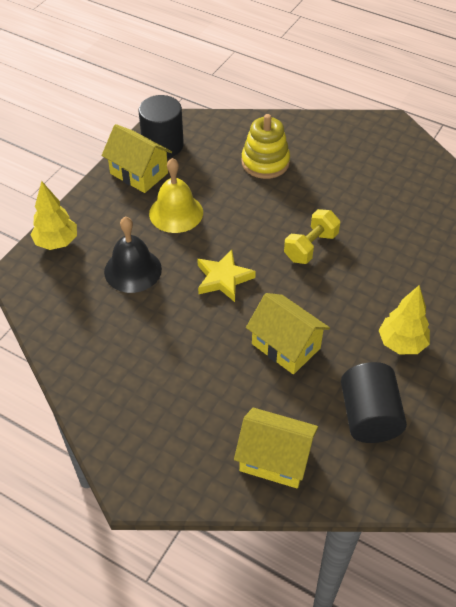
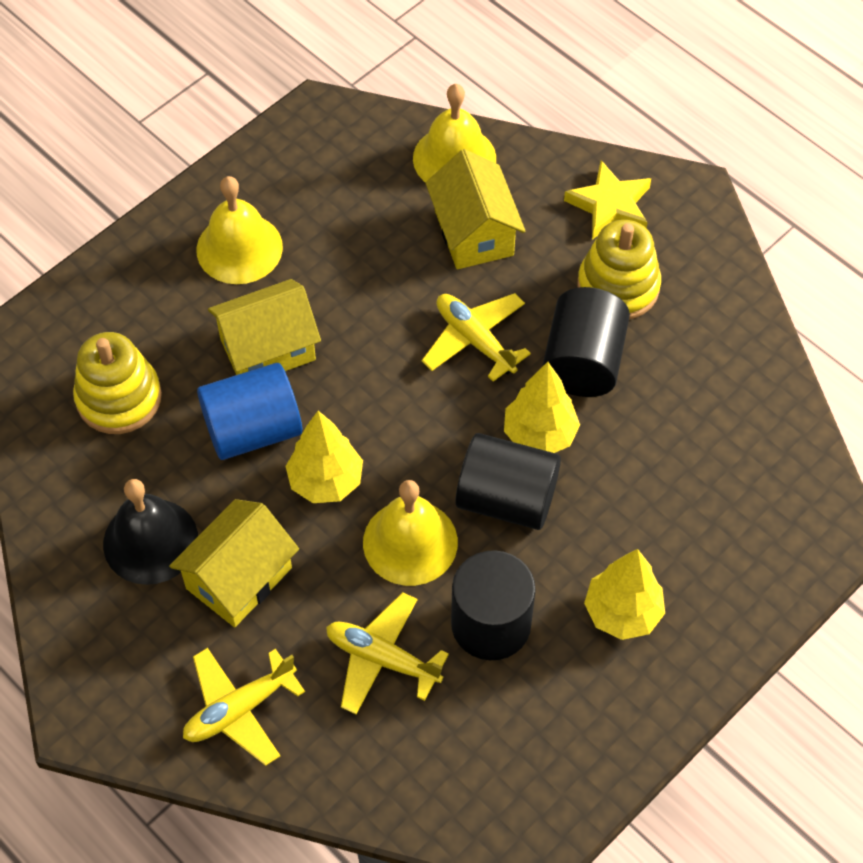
black cylinder: 2 -> 3
blue cylinder: 0 -> 1
yellow bell: 1 -> 3
yellow dumbbell: 1 -> 0
yellow plane: 0 -> 3
yellow stacking toy: 1 -> 2
yellow tree: 2 -> 3

